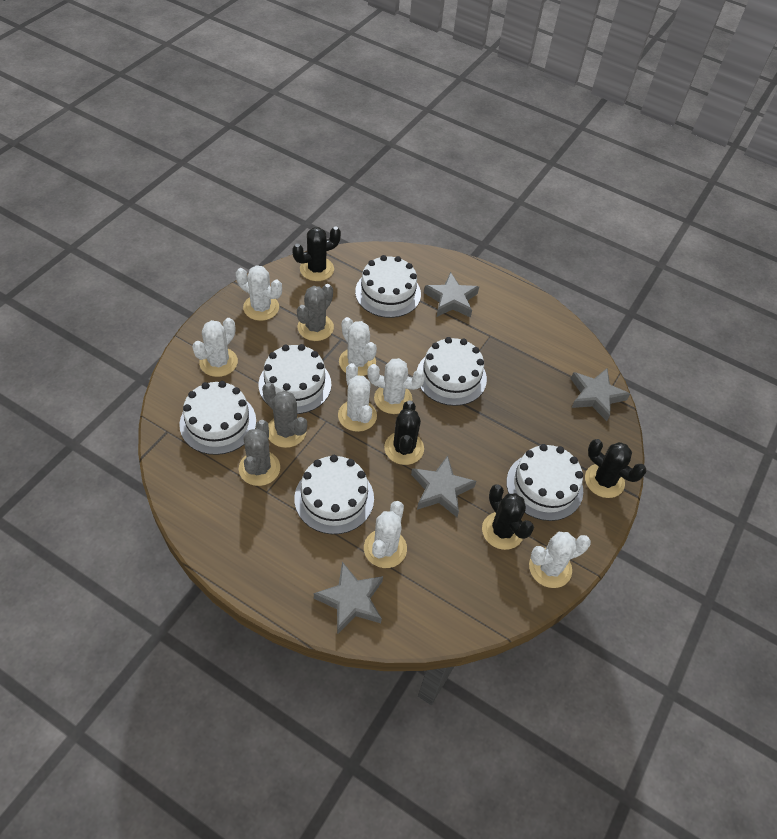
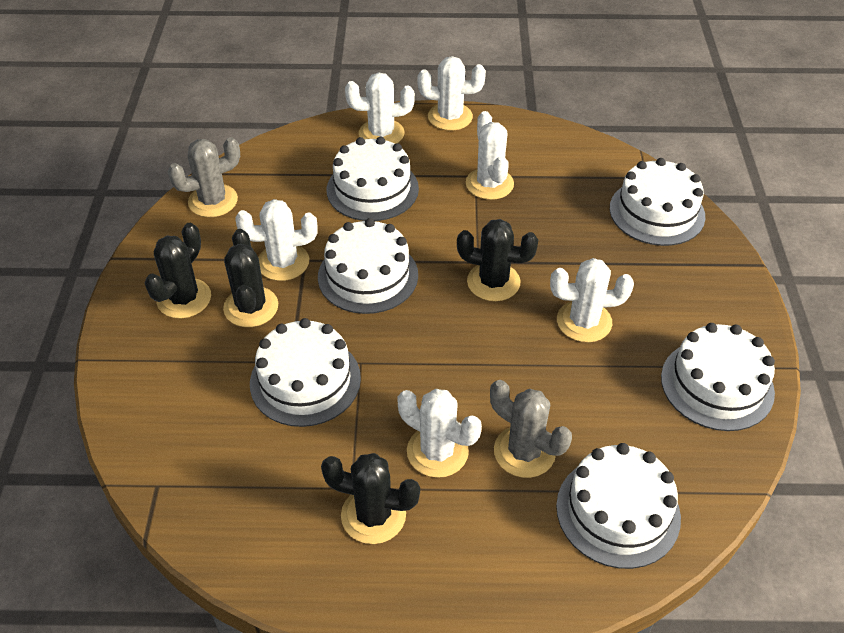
grey cactus: 3 -> 2
grey star: 4 -> 0
white cactus: 7 -> 6

